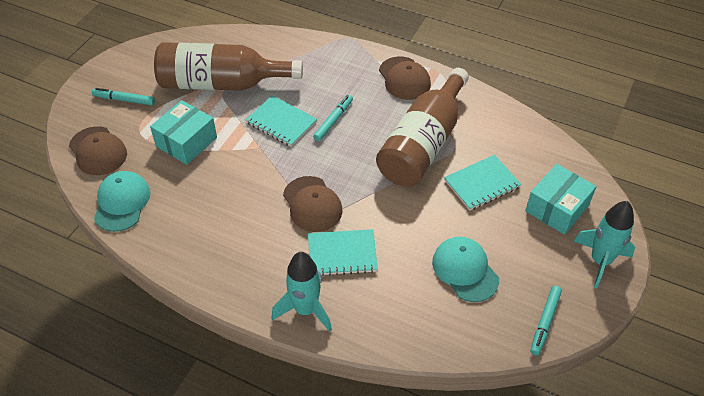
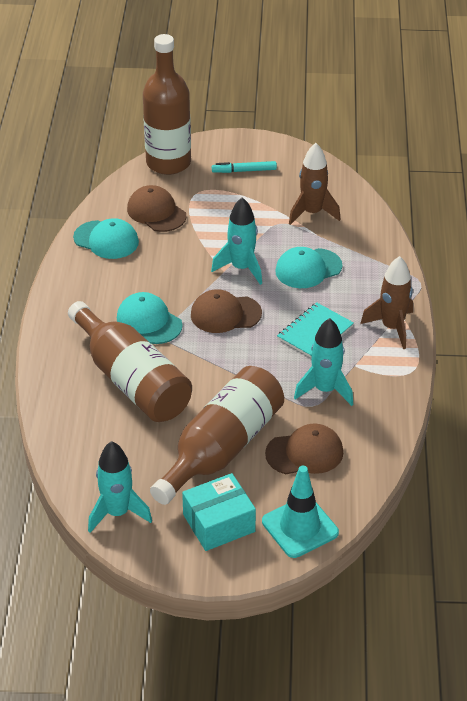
brown bottle: 2 -> 3
brown rocket: 0 -> 2
turquoise box: 2 -> 1
turquoise cap: 2 -> 3
turquoise marker: 3 -> 1
turquoise notebook: 3 -> 1
turquoise rocket: 2 -> 3
turquoise traffic cone: 0 -> 1

